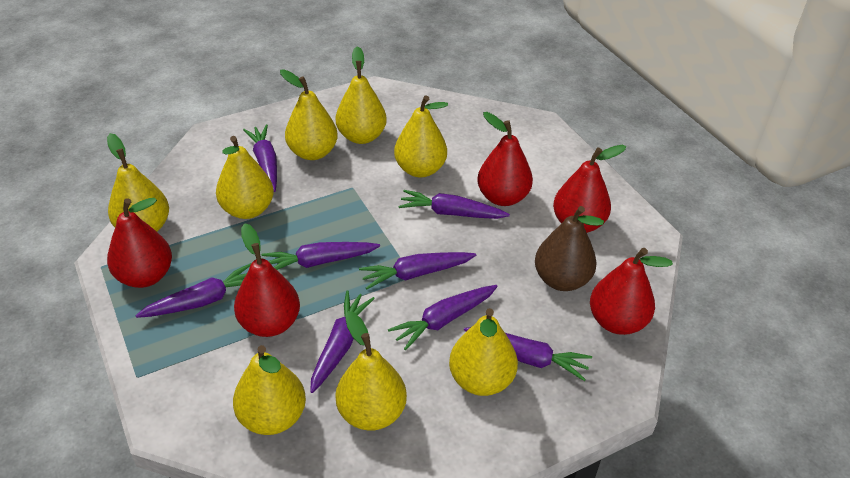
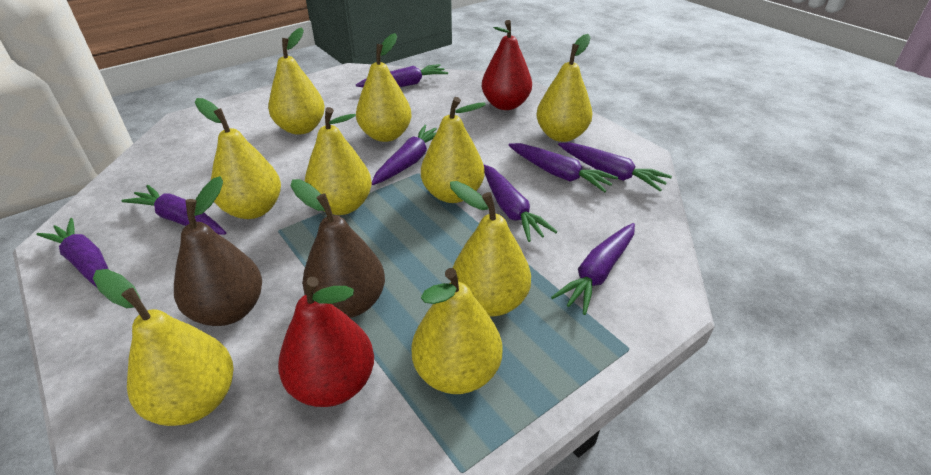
brown pear: 1 -> 2
red pear: 5 -> 2
yellow pear: 8 -> 9

